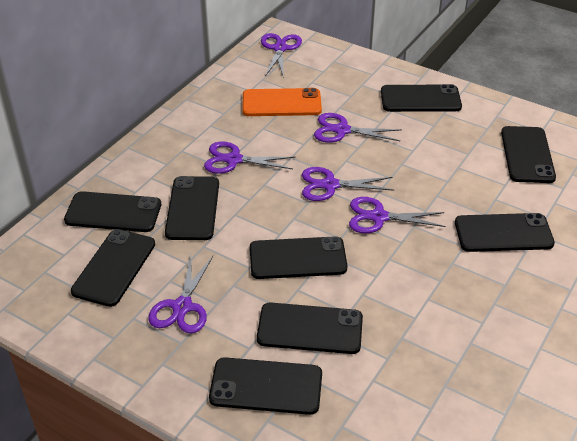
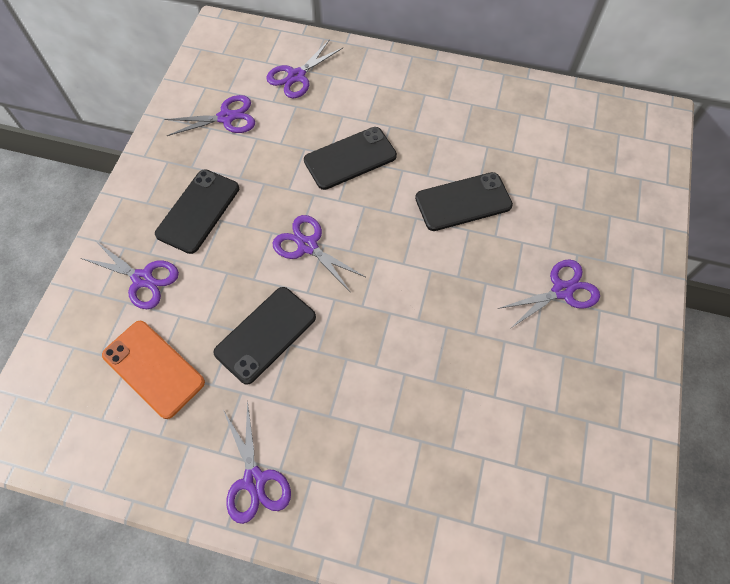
black phone: 9 -> 4

